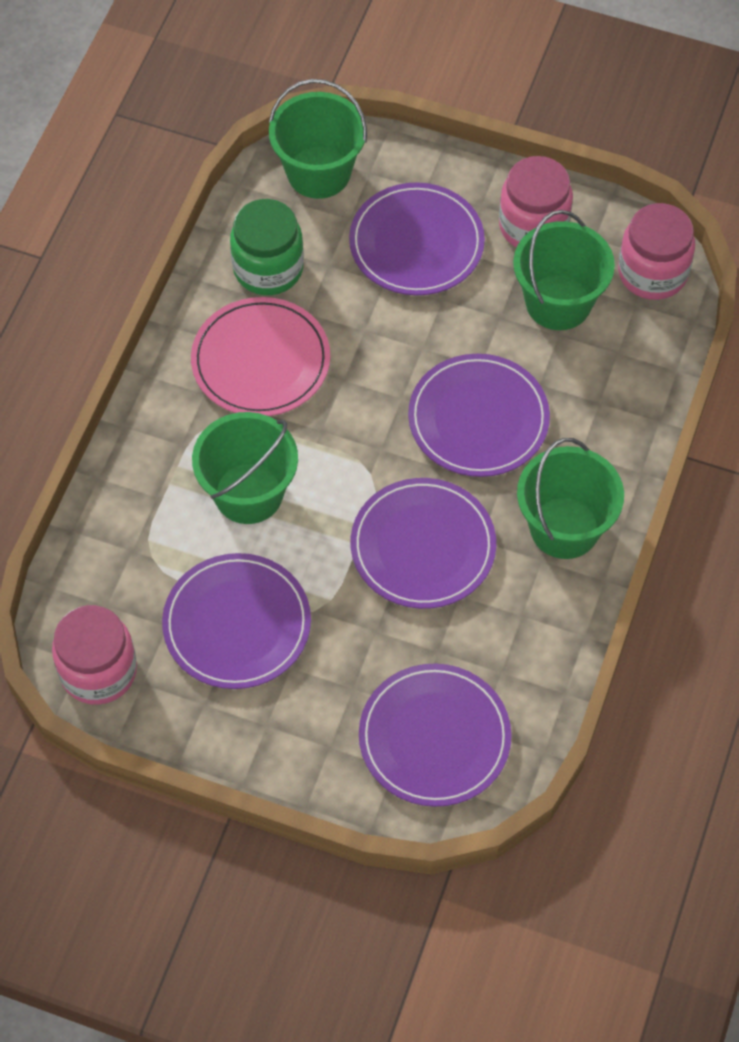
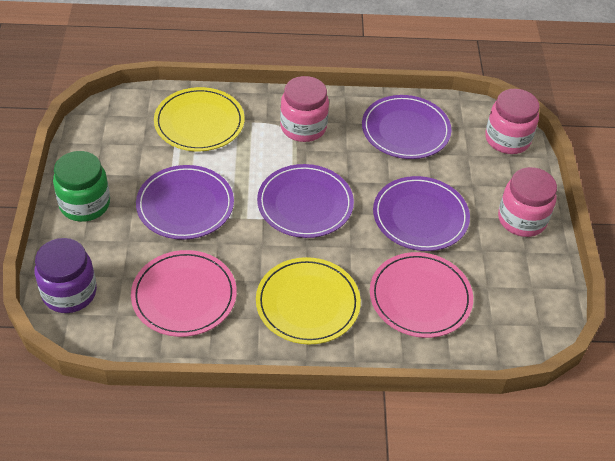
green bucket: 4 -> 0
pink plate: 1 -> 2
purple jar: 0 -> 1
purple plate: 5 -> 4
yellow plate: 0 -> 2

